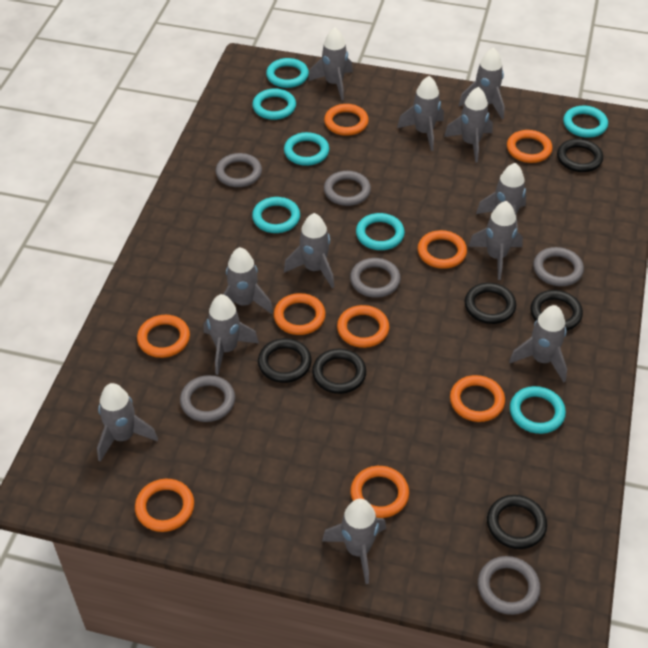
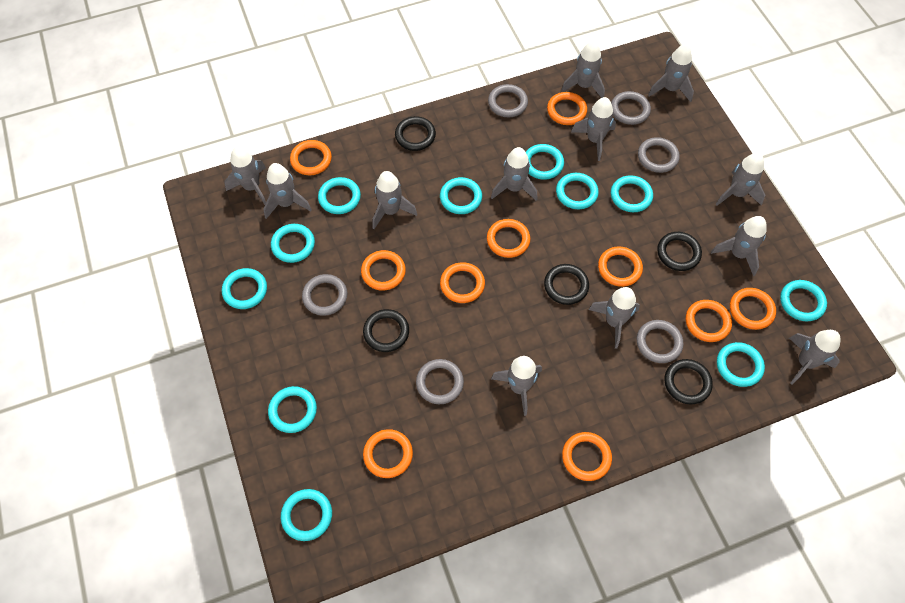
black ring: 6 -> 5
orange ring: 9 -> 10
turquoise ring: 7 -> 11

